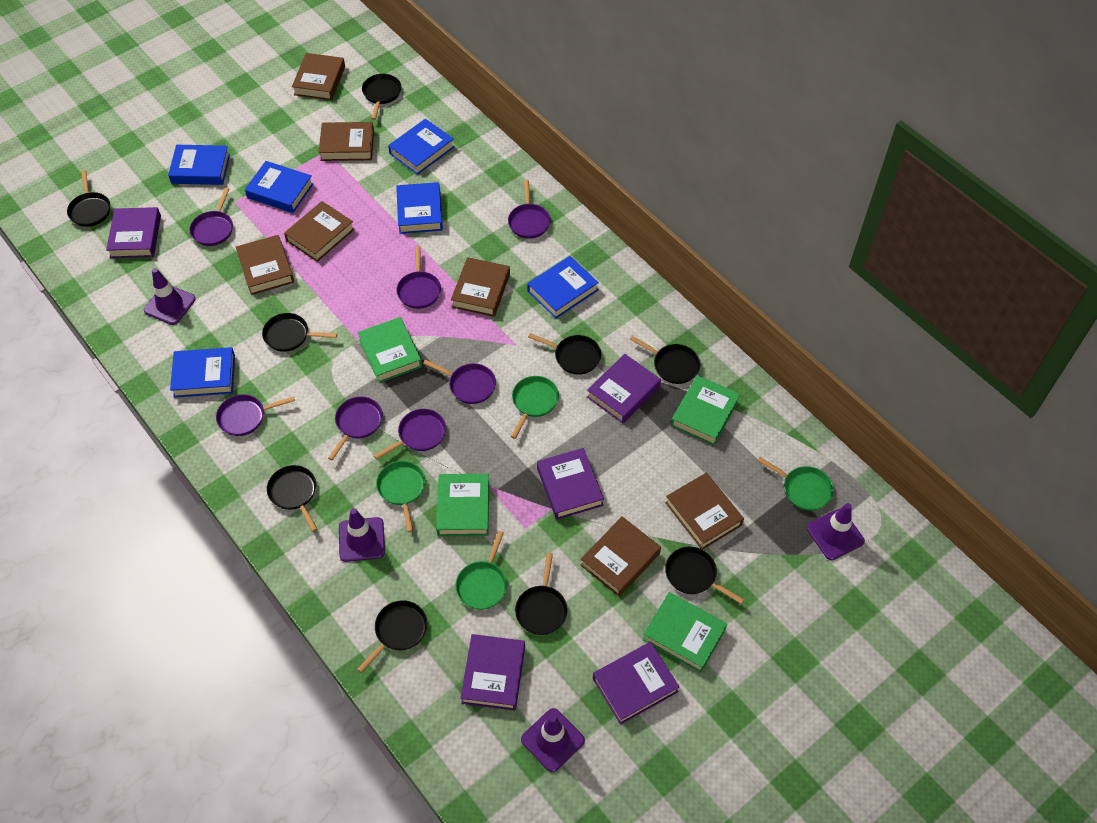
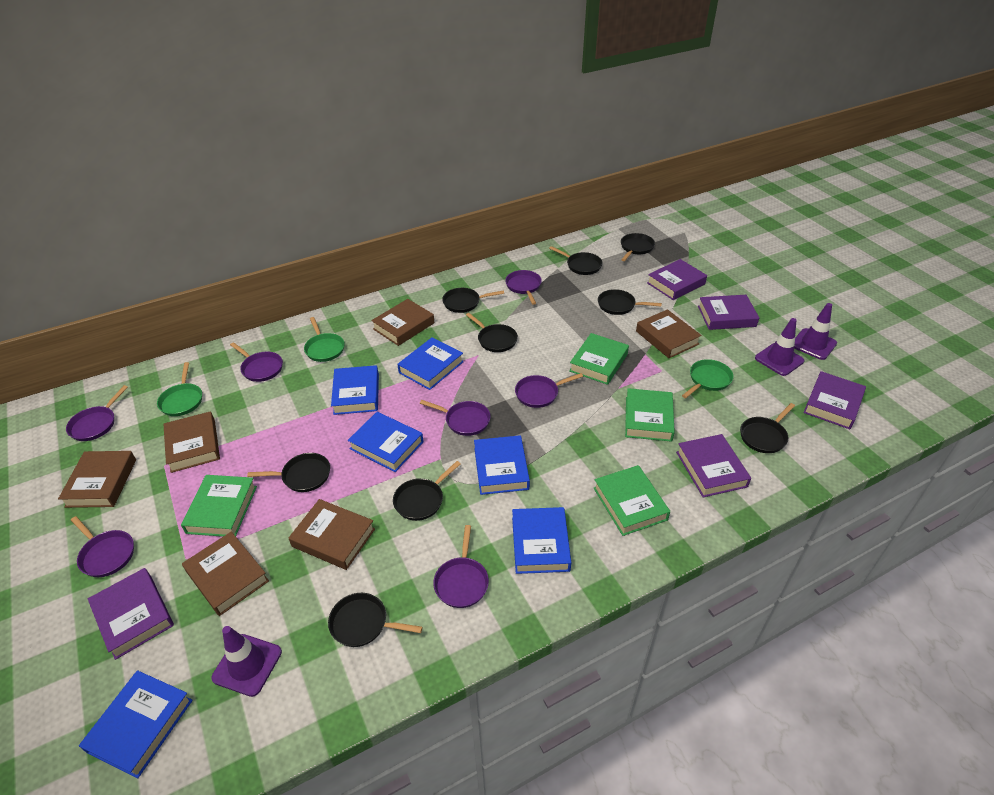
brown book: 7 -> 6
green pan: 4 -> 3
purple traffic cone: 4 -> 3

